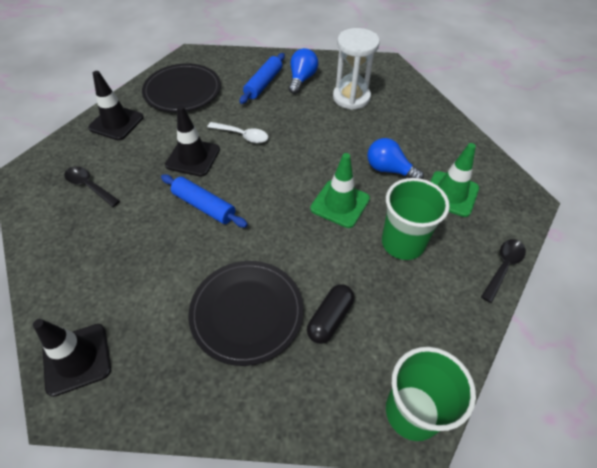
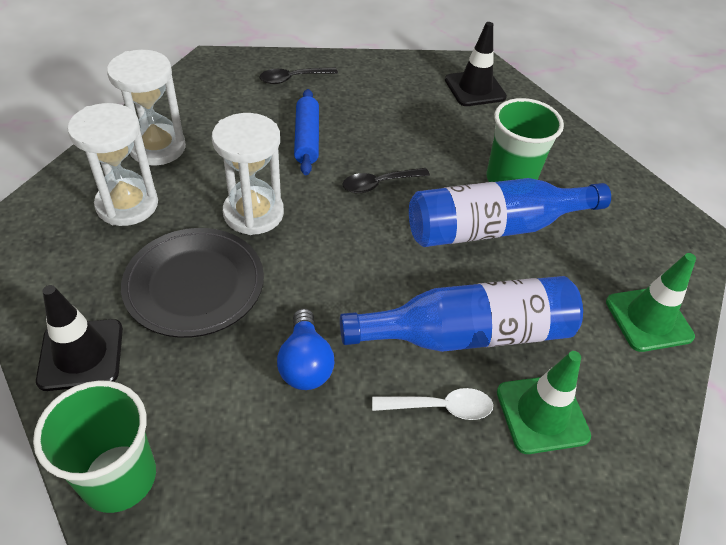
black capsule: 1 -> 0
black plate: 2 -> 1
black traffic cone: 3 -> 2
blue bottle: 0 -> 2
blue light bulb: 2 -> 1
blue rolling pin: 2 -> 1
white hourglass: 1 -> 3

